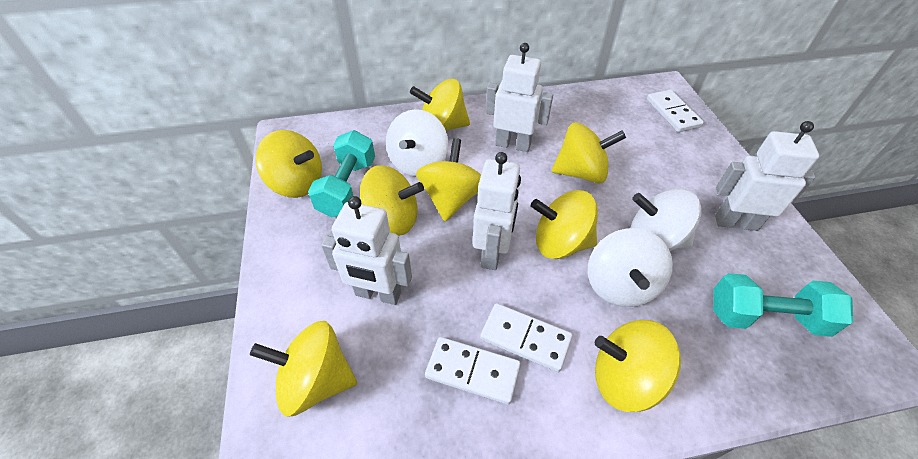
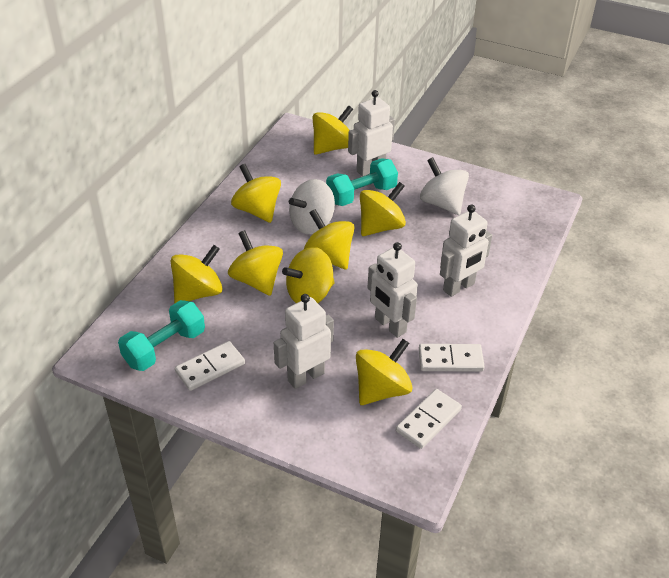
white spinning top: 3 -> 2

